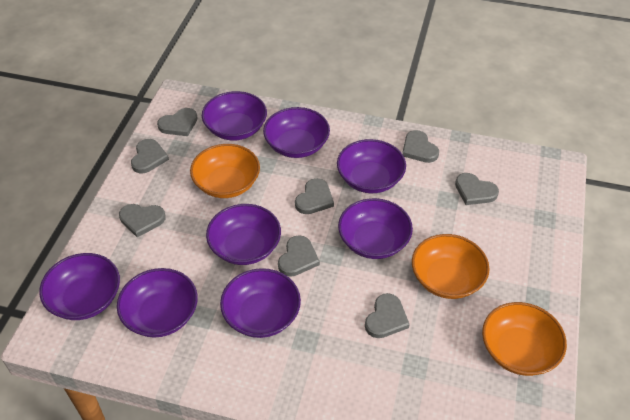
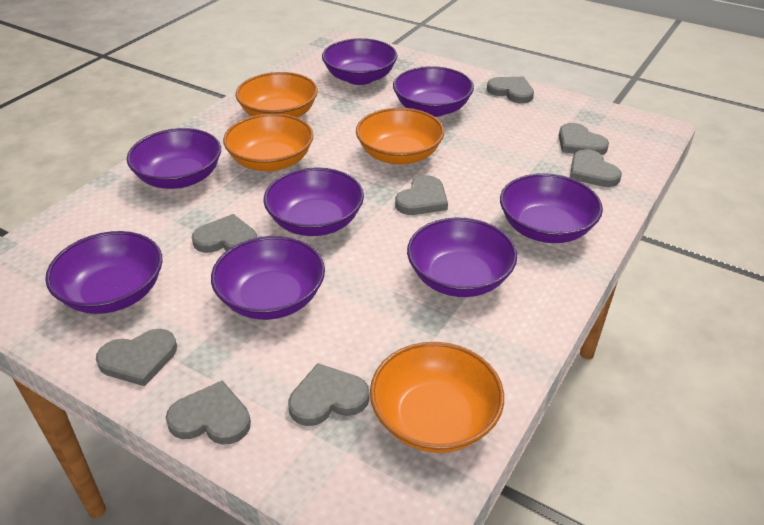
orange bowl: 3 -> 4

